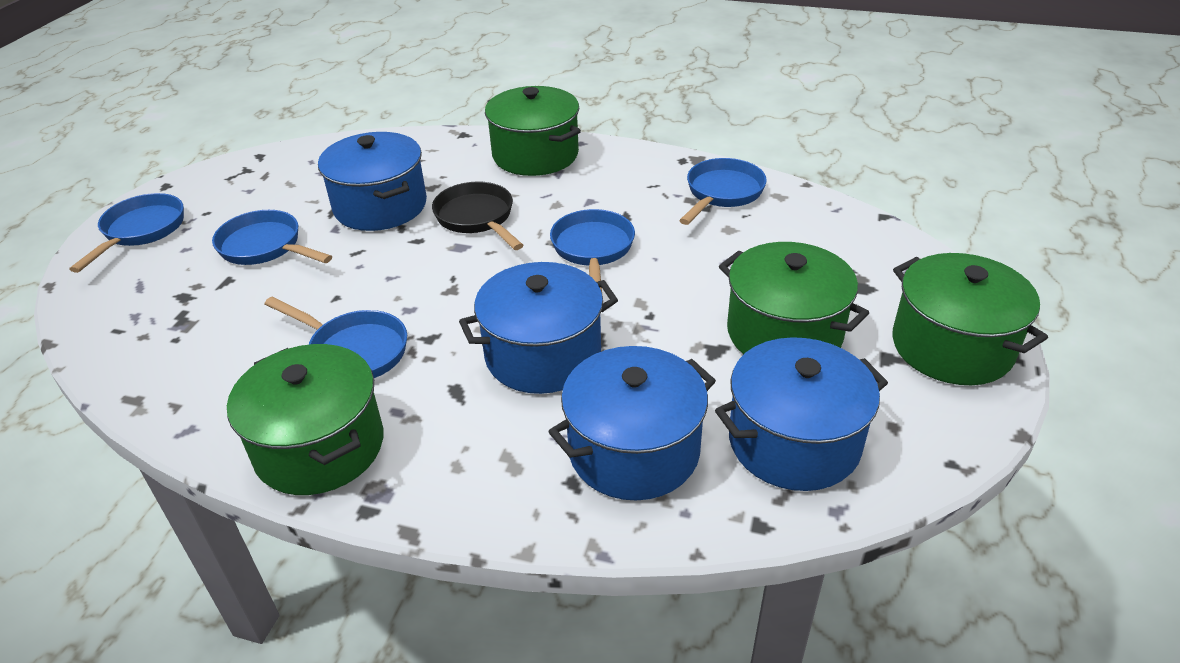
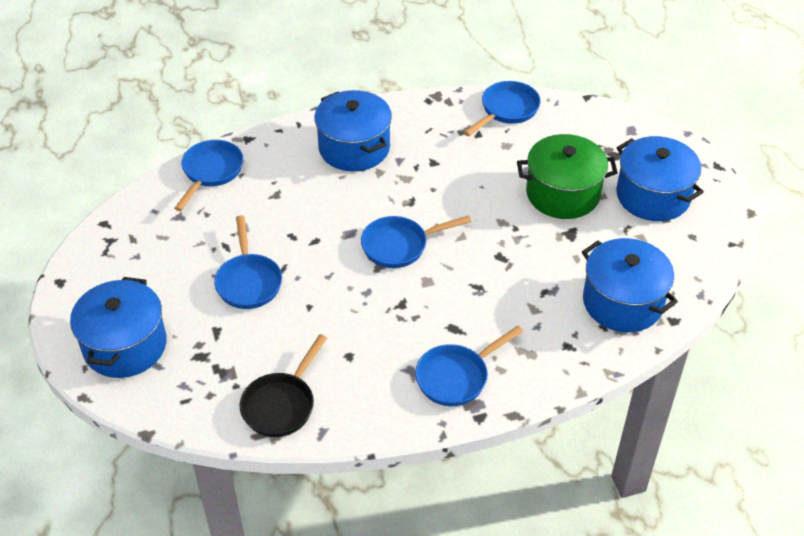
green pot: 4 -> 1

